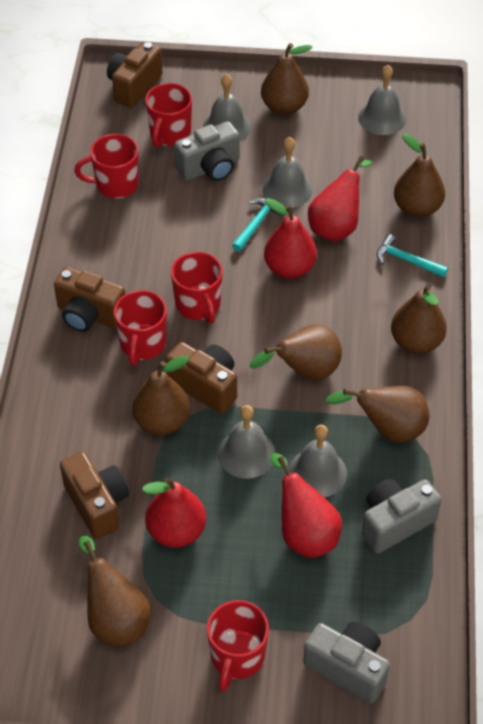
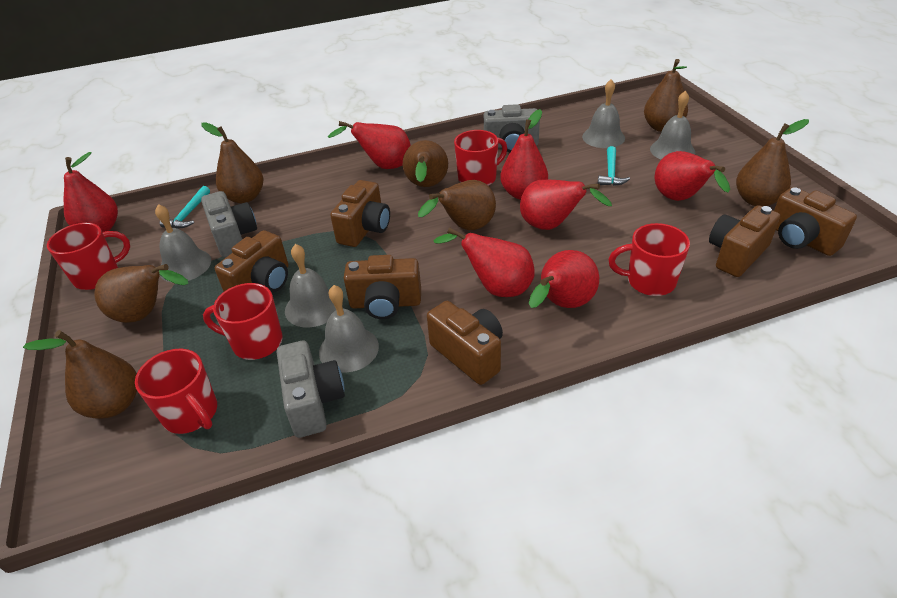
brown camera: 4 -> 6
red pear: 4 -> 7

